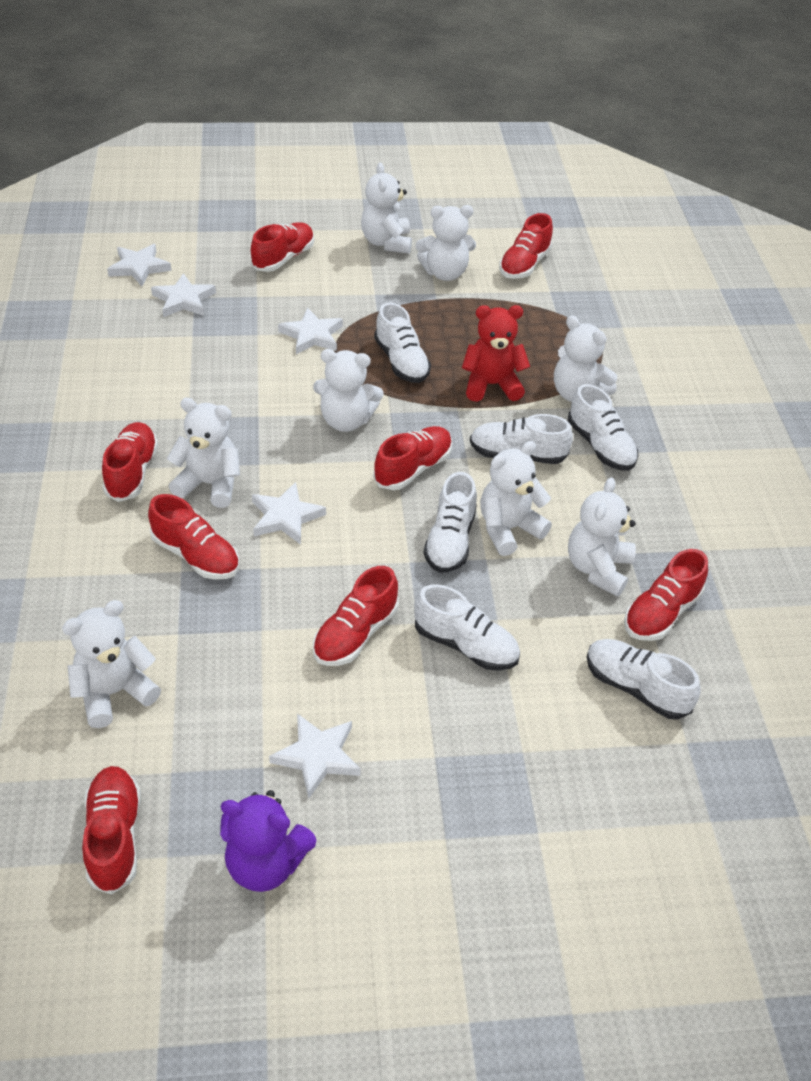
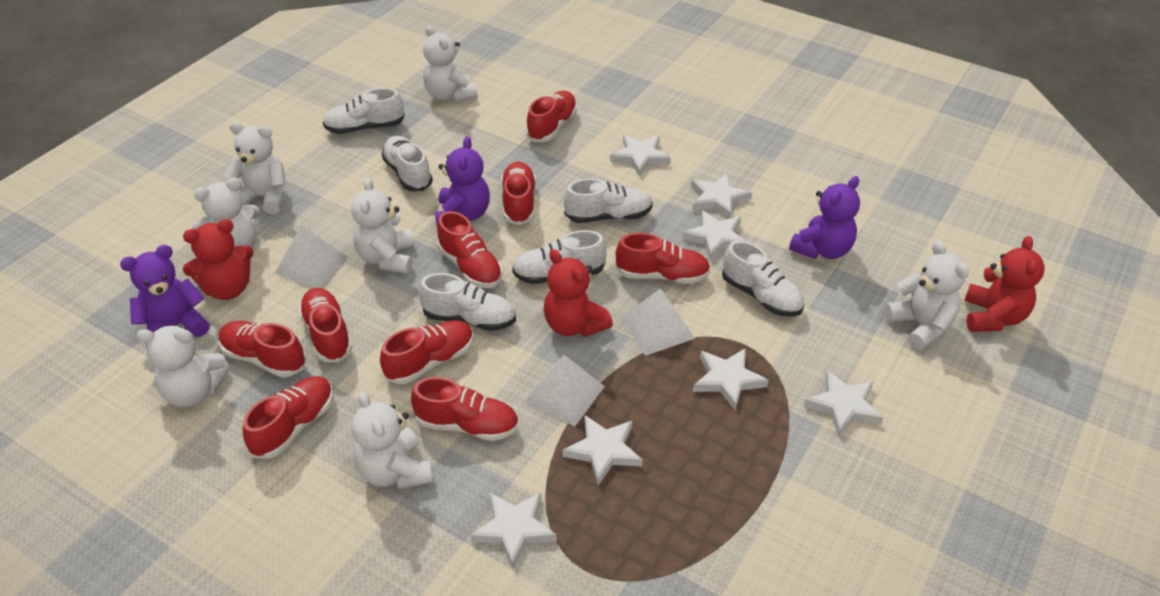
purple teddy bear: 1 -> 3
red shoe: 8 -> 9
red teddy bear: 1 -> 3
white pyramid: 0 -> 3
white star: 5 -> 7
white teddy bear: 8 -> 7

